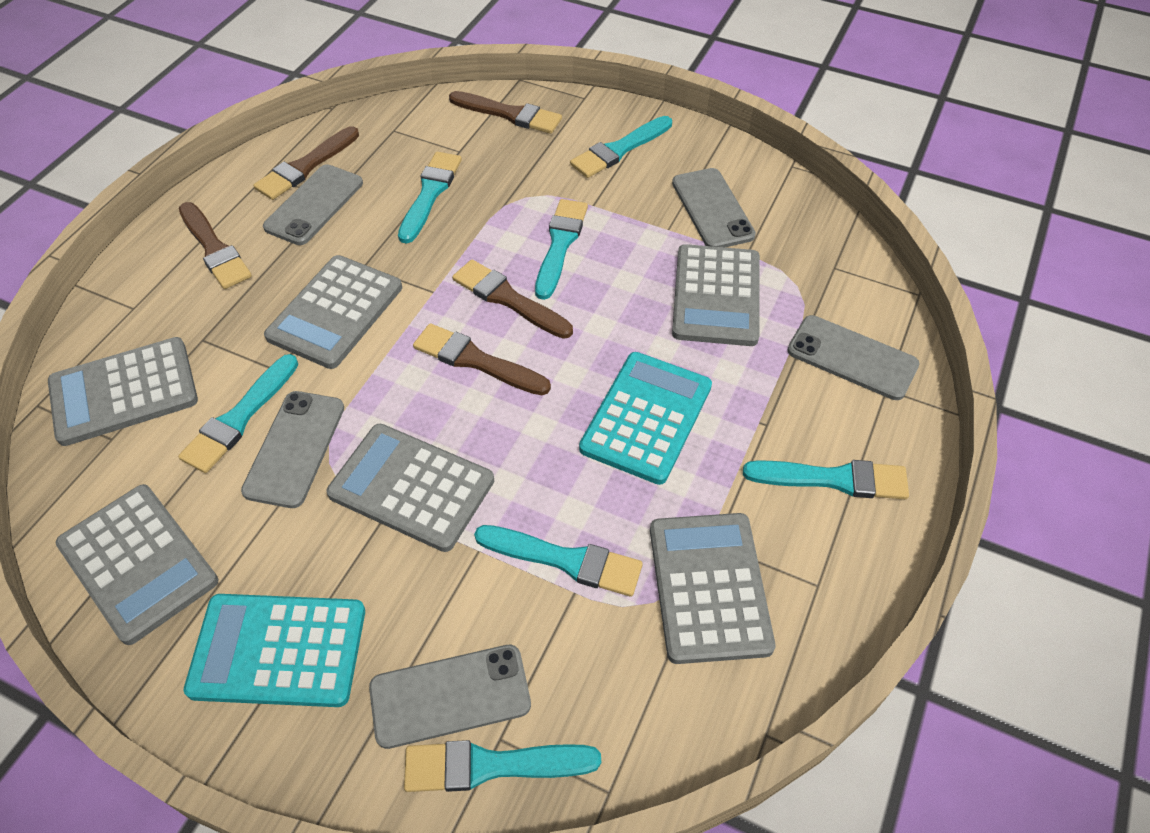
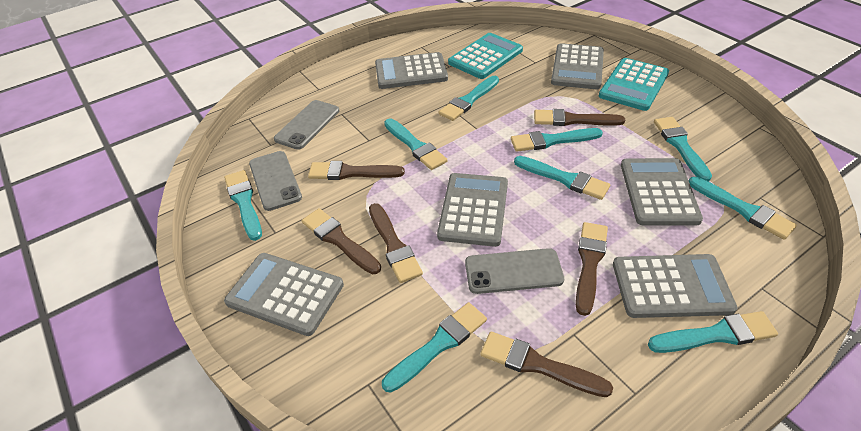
brown brush: 5 -> 6
grey phone: 5 -> 3
turquoise brush: 7 -> 9

